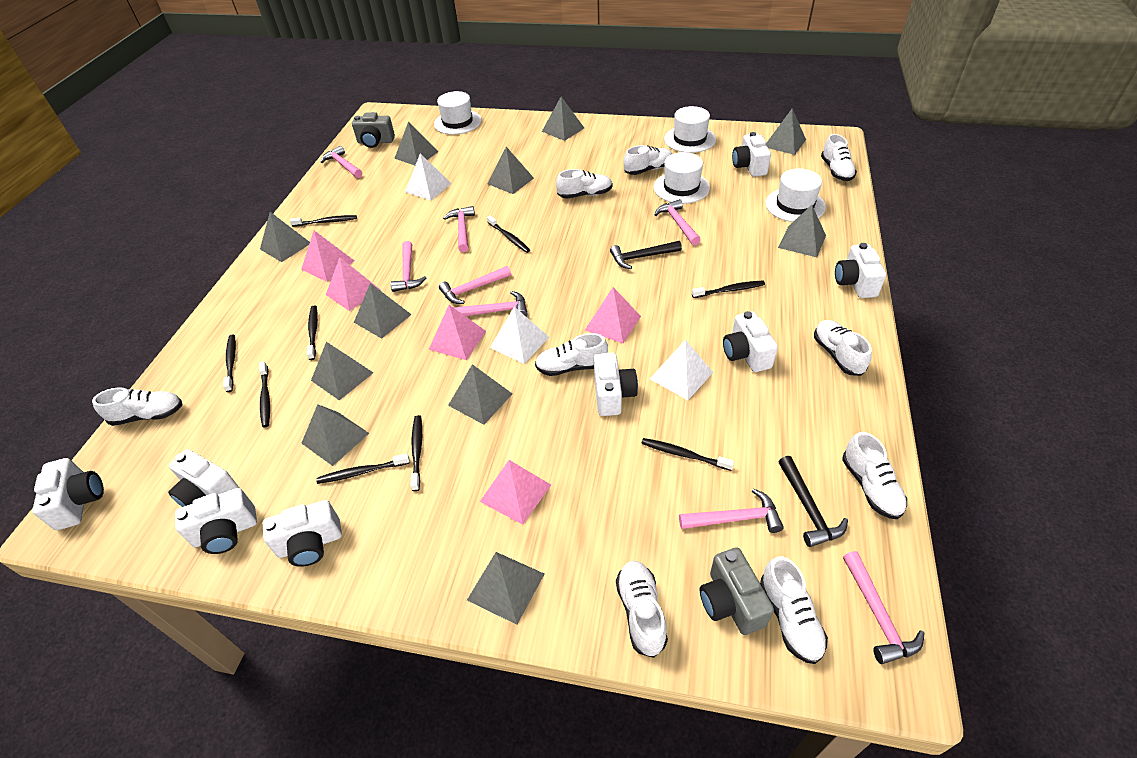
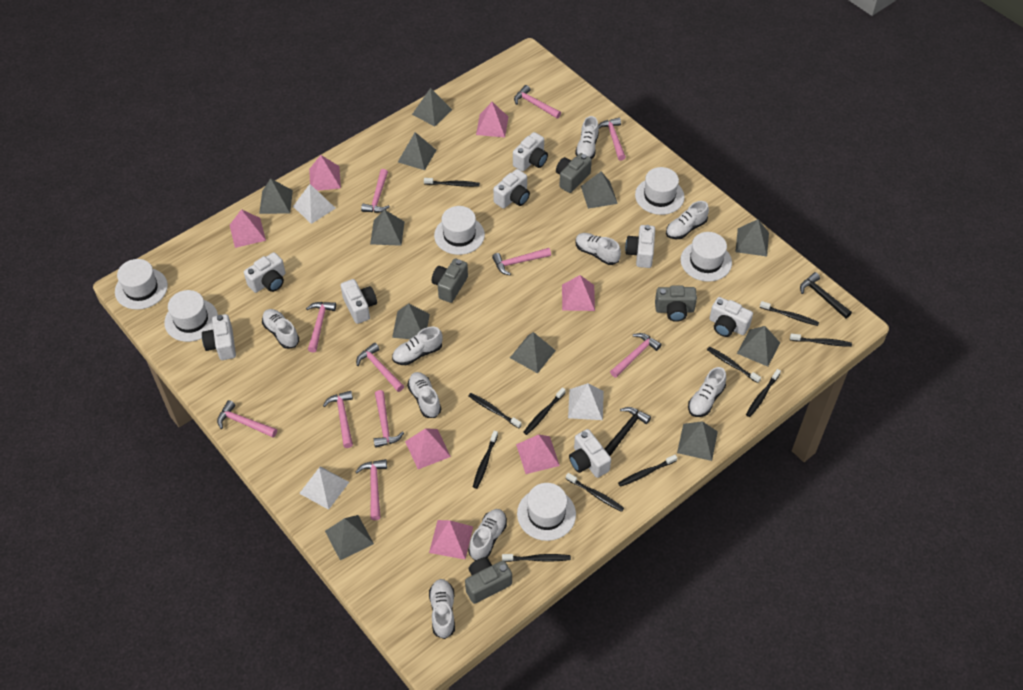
black toothbrush: 9 -> 11
grey camera: 2 -> 4
pink hammer: 8 -> 11
pink pyramid: 5 -> 7
white hat: 4 -> 6

